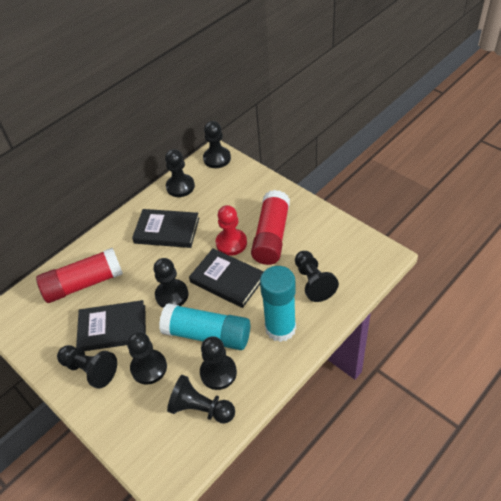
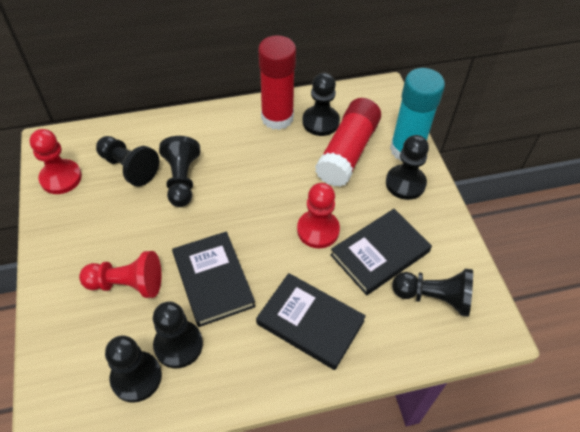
black pawn: 8 -> 7
red pawn: 1 -> 3
turquoise glue stick: 2 -> 1

